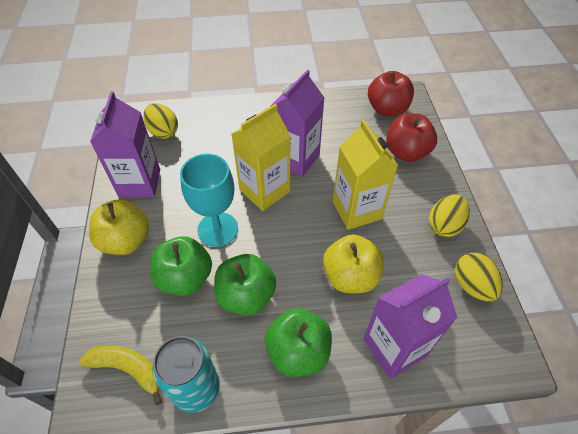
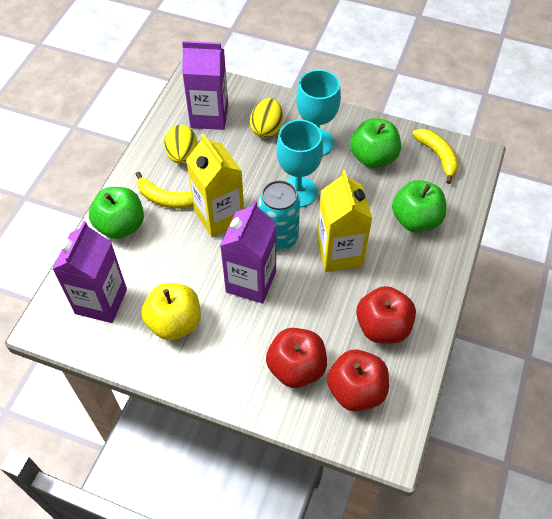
red apple: 2 -> 3
turquoise goblet: 1 -> 2
yellow apple: 2 -> 1
yellow banana: 1 -> 2
yellow egg: 3 -> 2

